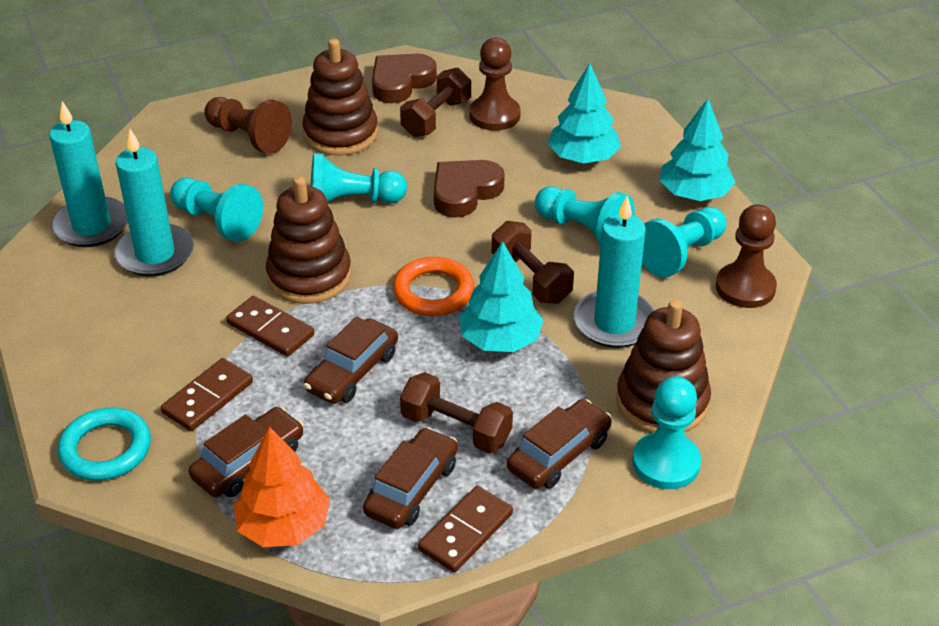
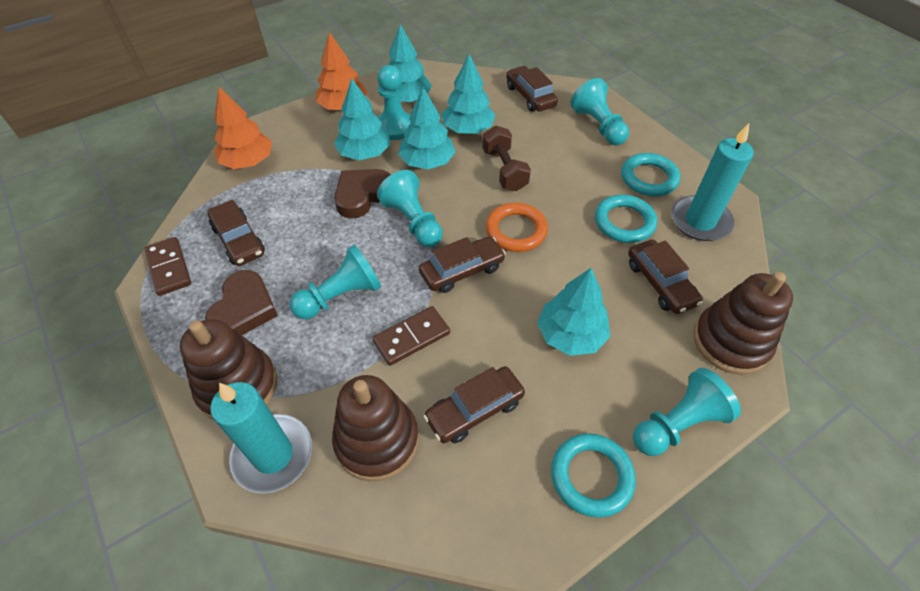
brown car: 4 -> 5
brown domino: 3 -> 2
brown dumbbell: 3 -> 1
brown pawn: 3 -> 0
orange tree: 1 -> 2
turquoise candle: 3 -> 2
turquoise ring: 1 -> 3
turquoise tree: 3 -> 5

